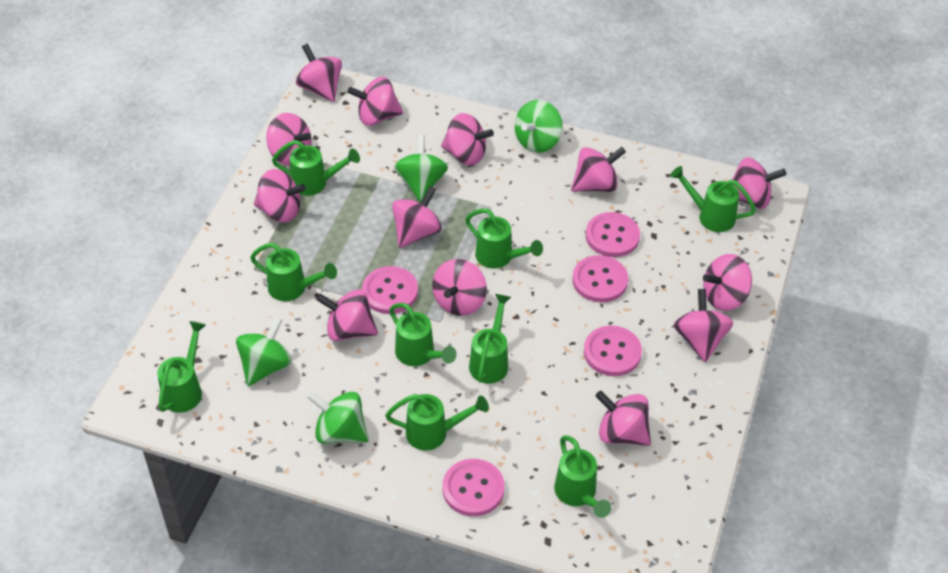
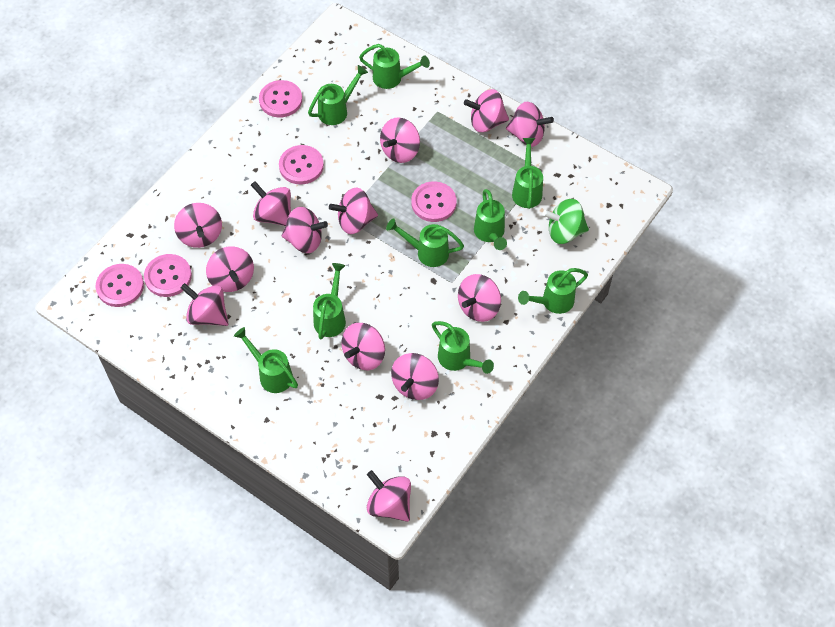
green spinning top: 4 -> 1

